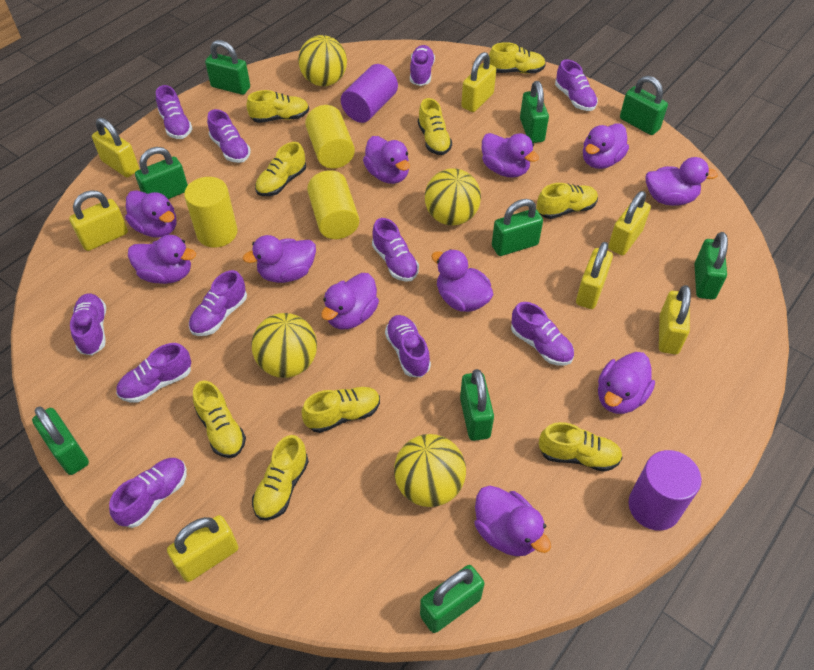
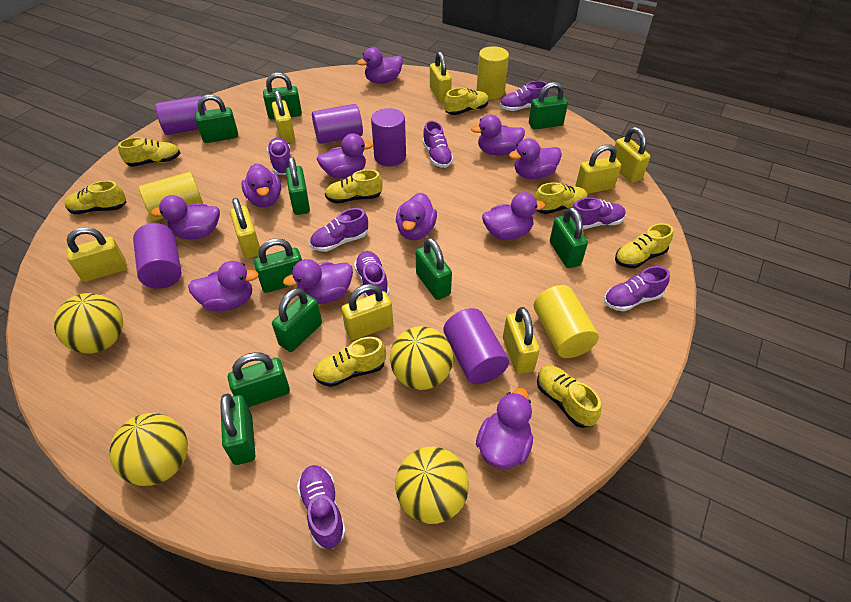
green padlock: 9 -> 10
purple cylinder: 2 -> 5
purple shoe: 11 -> 8
yellow padlock: 7 -> 8
yellow shoe: 9 -> 8

